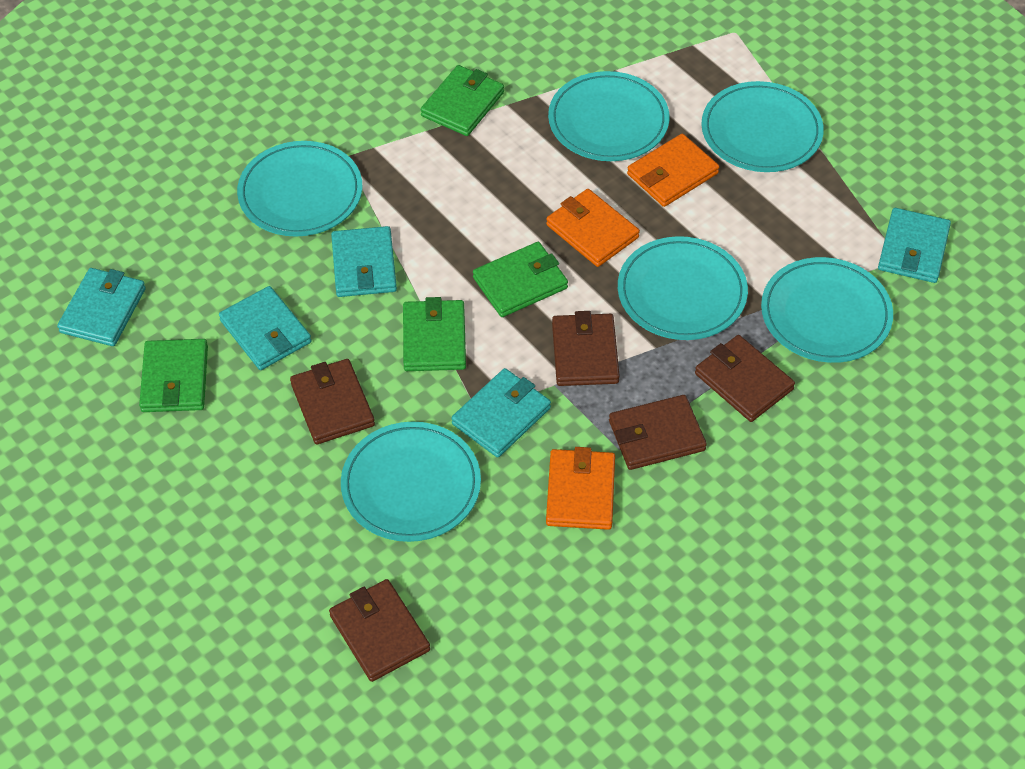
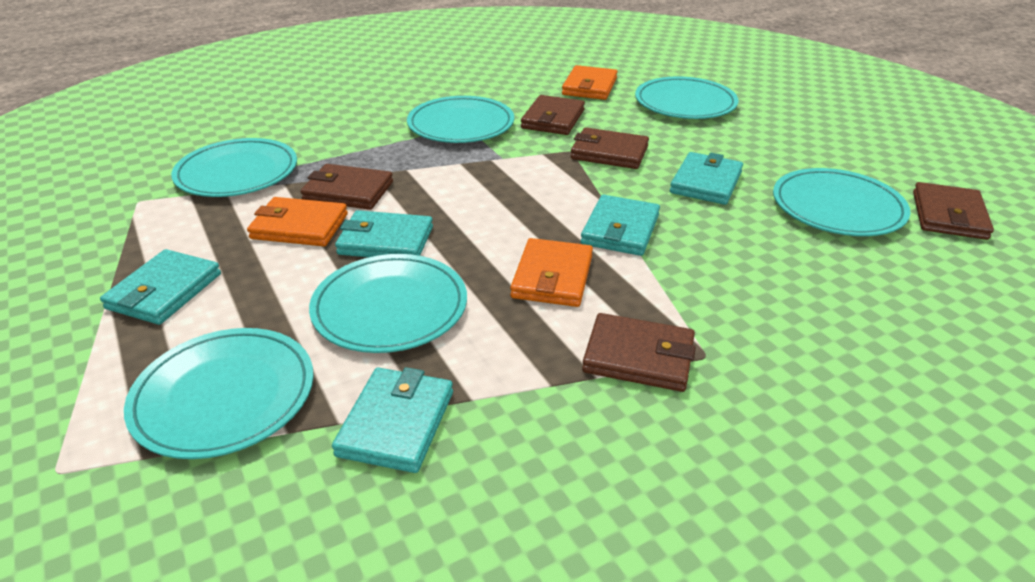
green wallet: 4 -> 0

